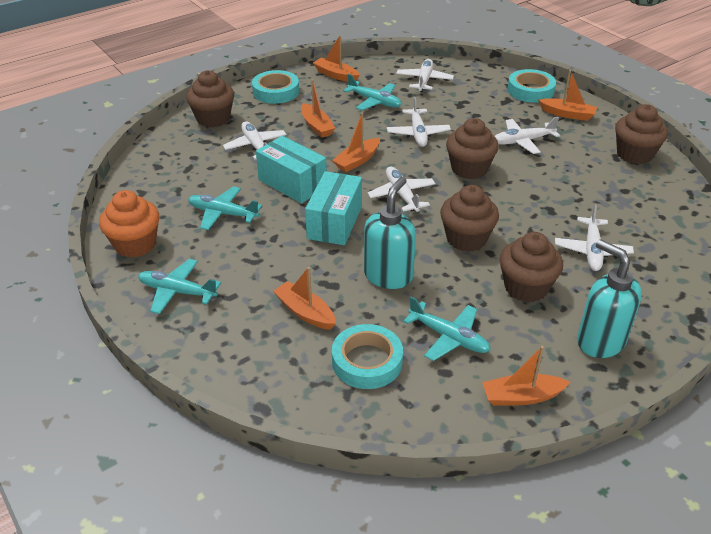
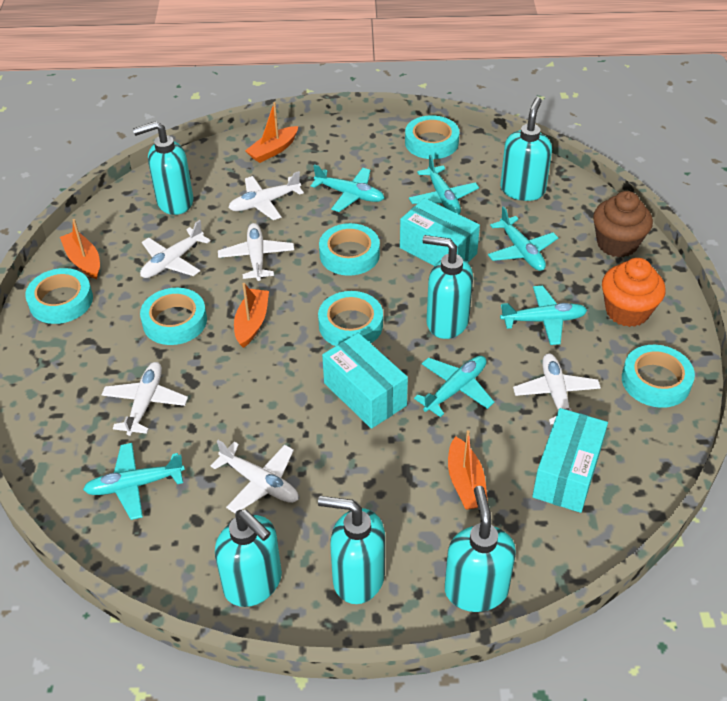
brown cupcake: 5 -> 1
orange boat: 6 -> 4
turquoise box: 2 -> 3
turquoise plane: 4 -> 6
turquoise soap dispenser: 2 -> 6
turquoise tape: 3 -> 6

